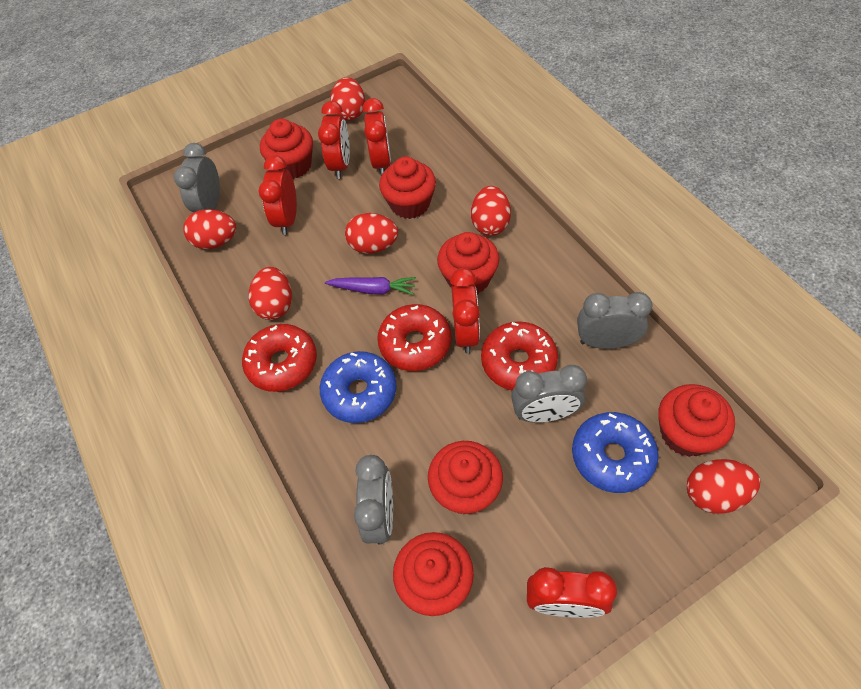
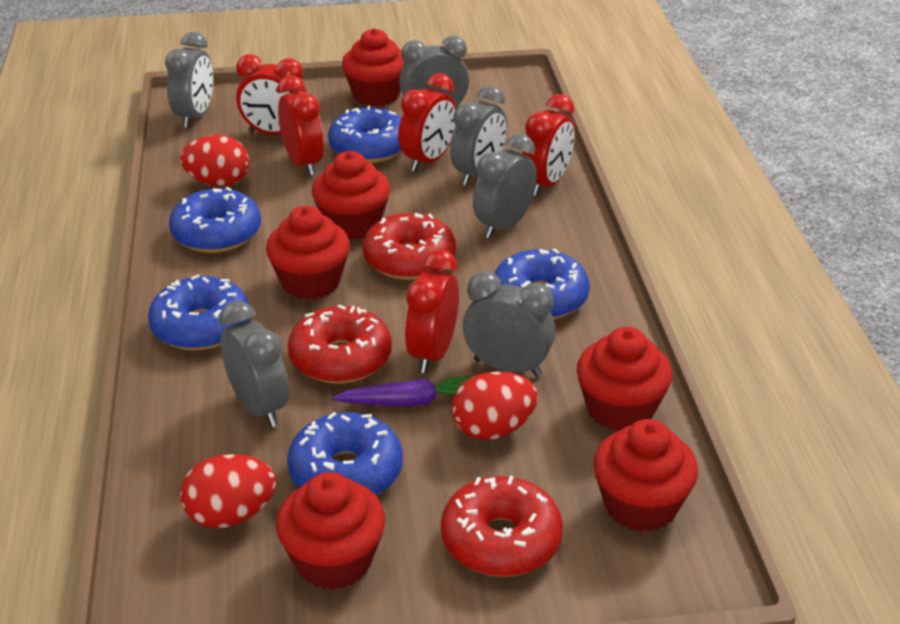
blue donut: 2 -> 5
grey clock: 4 -> 6
red egg: 6 -> 3

